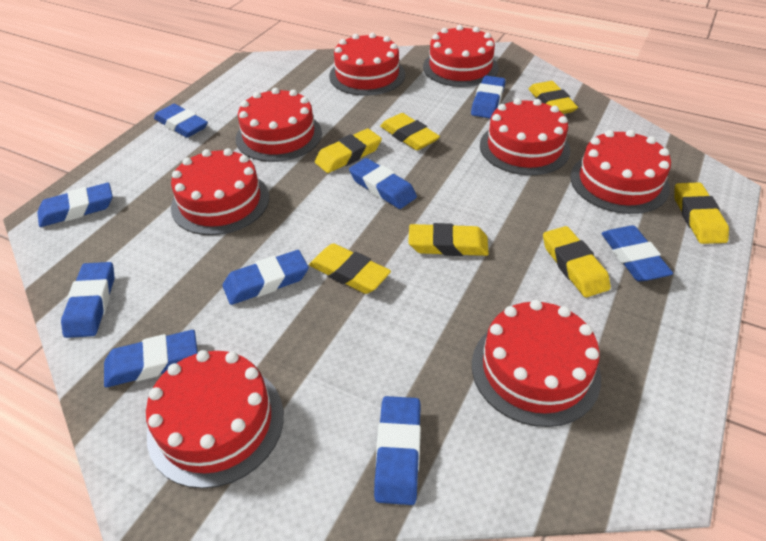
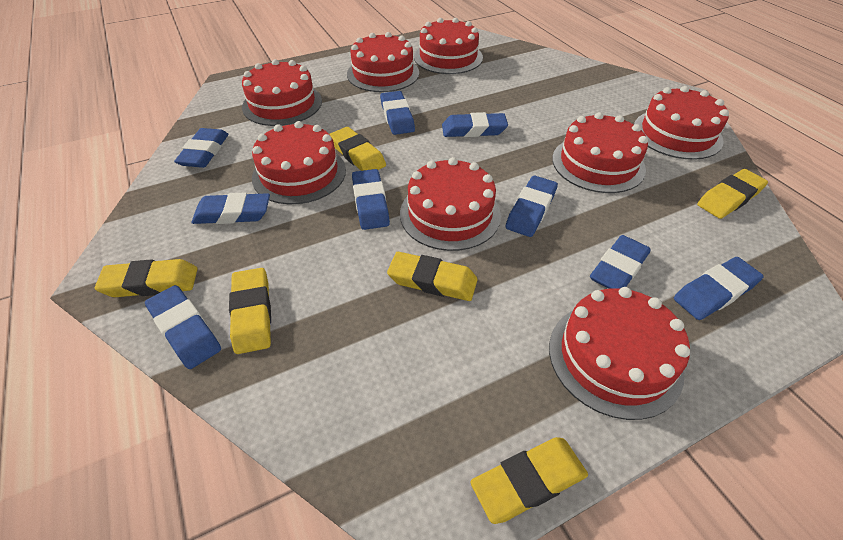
yellow eraser: 7 -> 6

